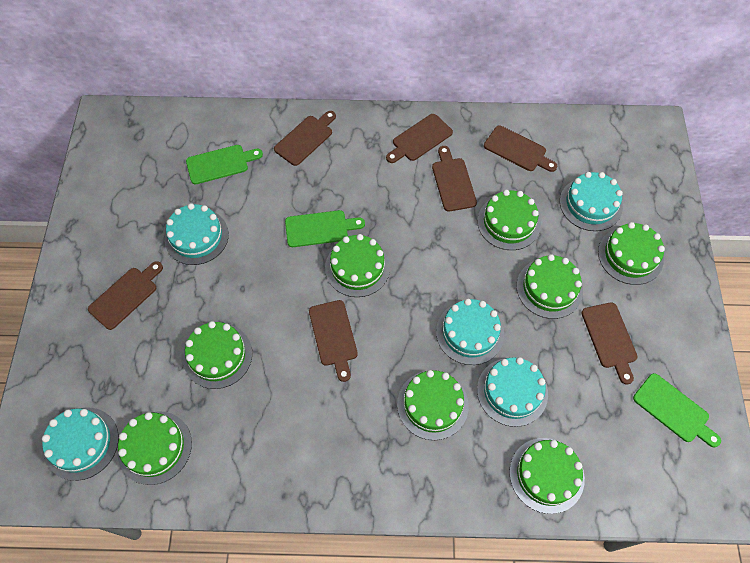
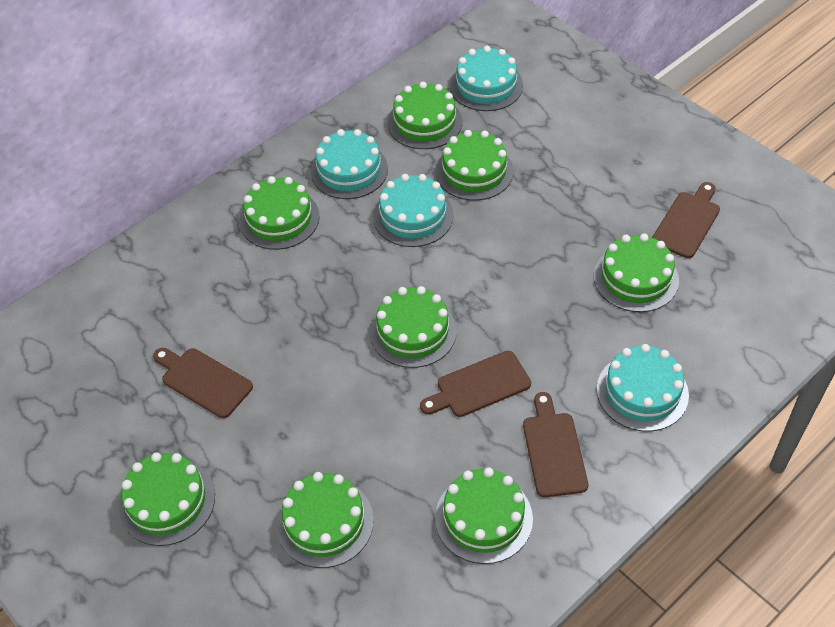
brown cutting board: 7 -> 4
green cutting board: 3 -> 0
turquoise cake: 5 -> 4

